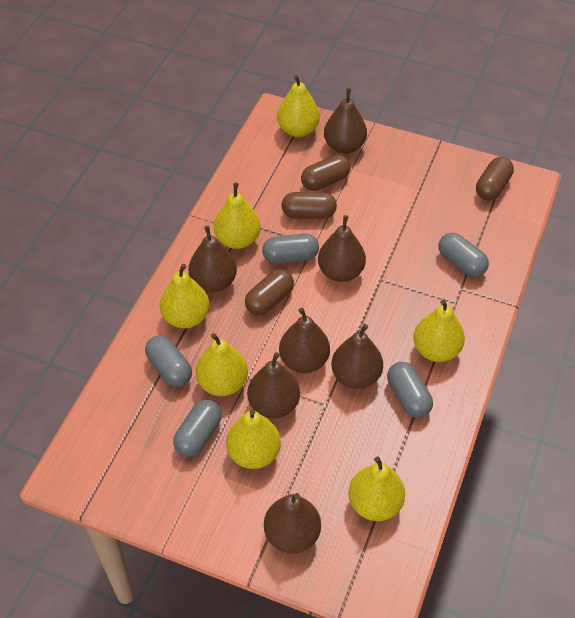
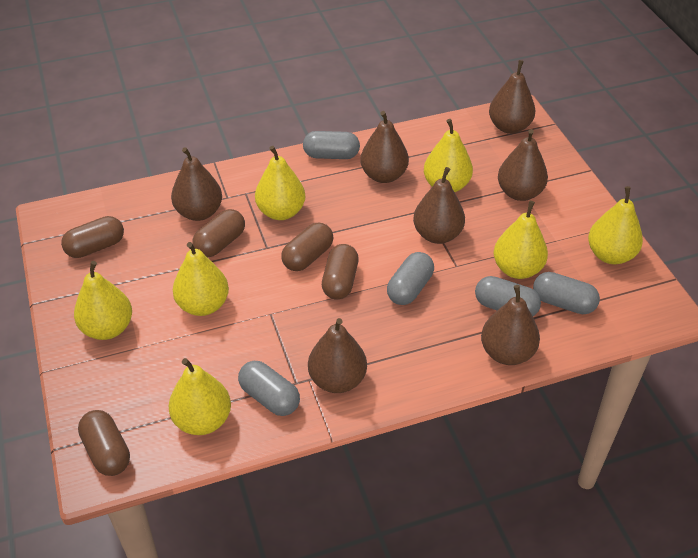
brown capsule: 4 -> 5

